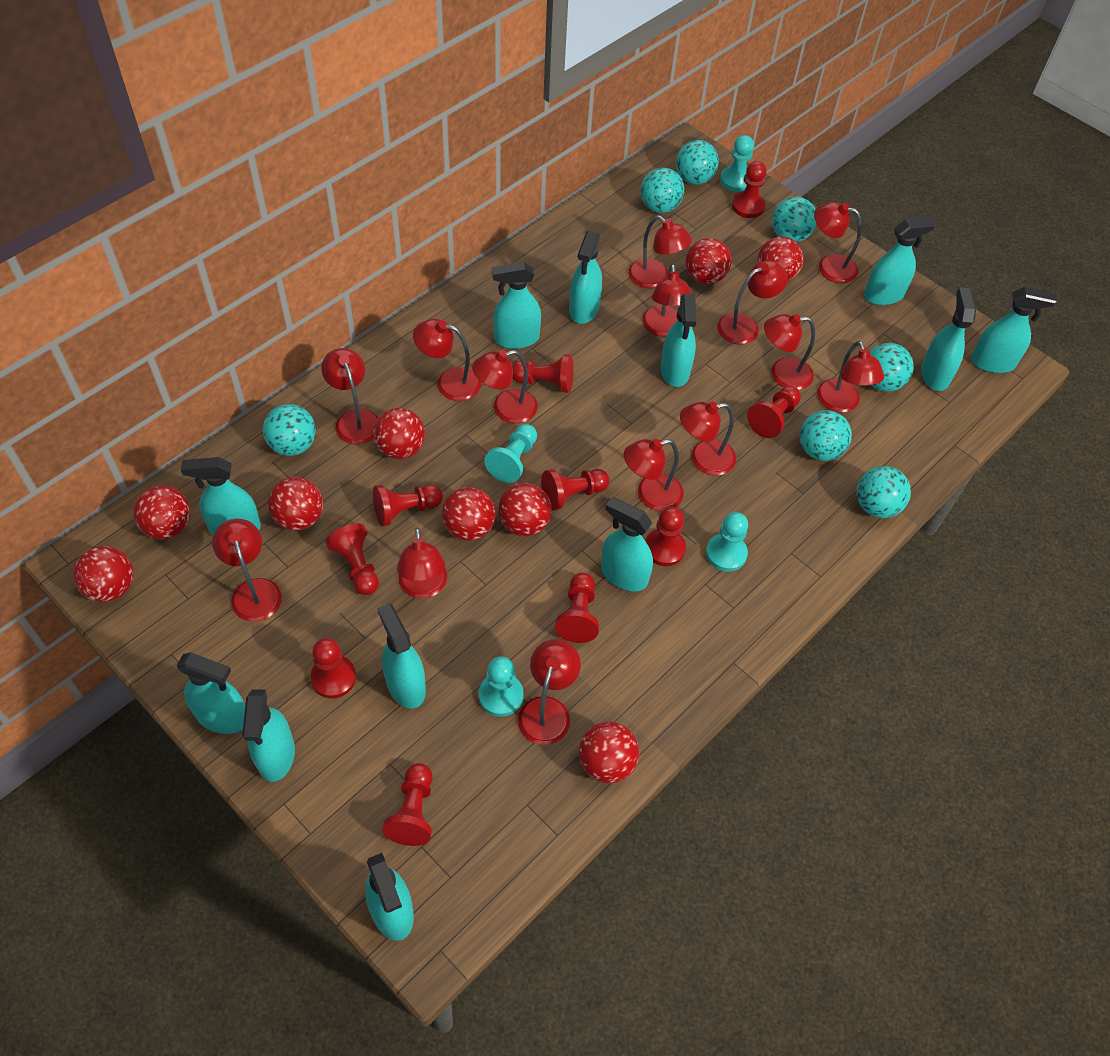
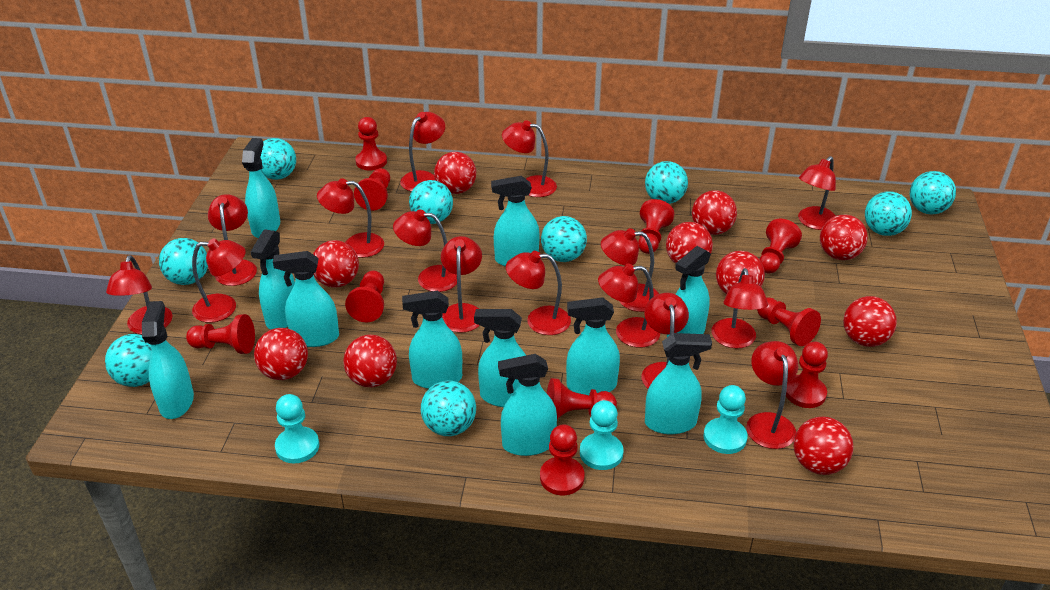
red ball: 9 -> 10
red lamp: 14 -> 15
turquoise ball: 7 -> 9
turquoise pawn: 4 -> 3
turquoise spray bottle: 12 -> 11

